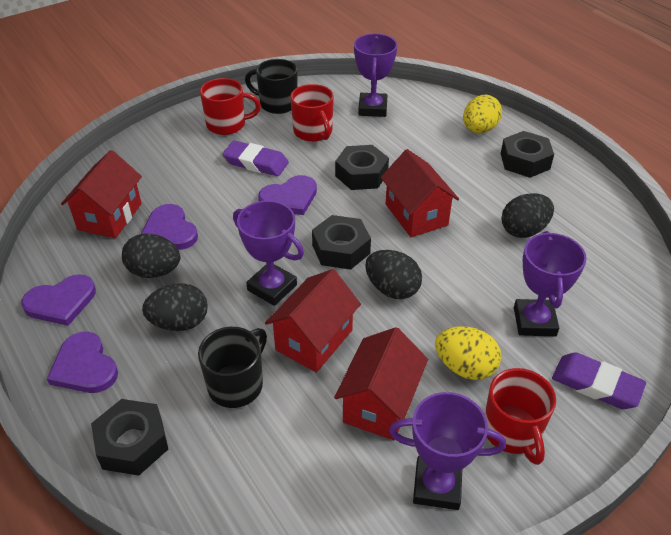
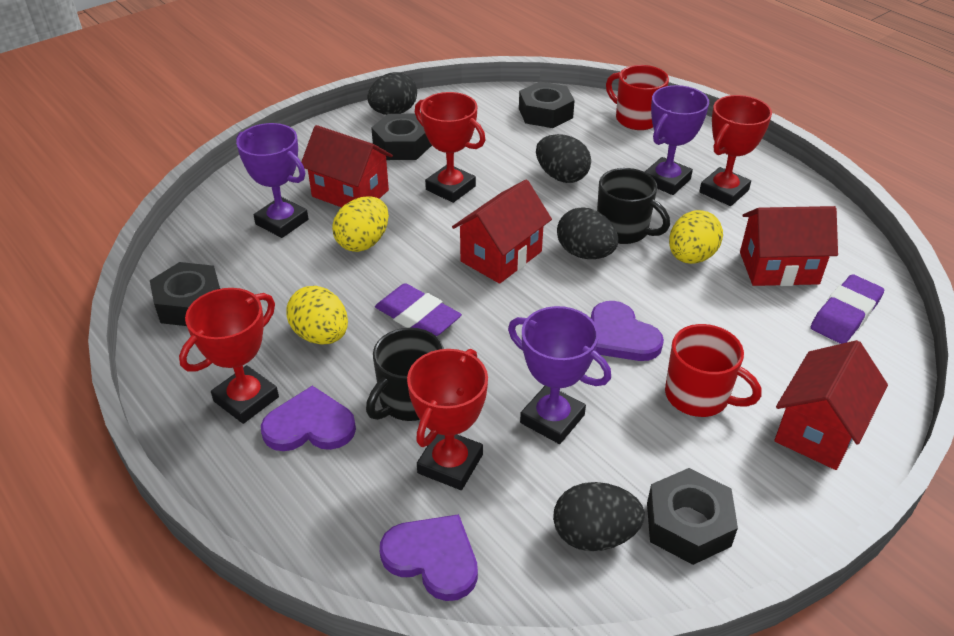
purple heart: 4 -> 3
purple trophy: 4 -> 3
red mug: 3 -> 2
red trophy: 0 -> 4
yellow egg: 2 -> 3

